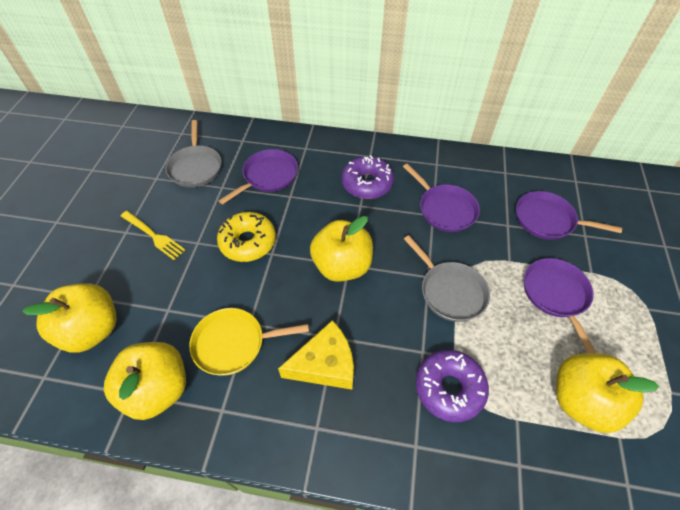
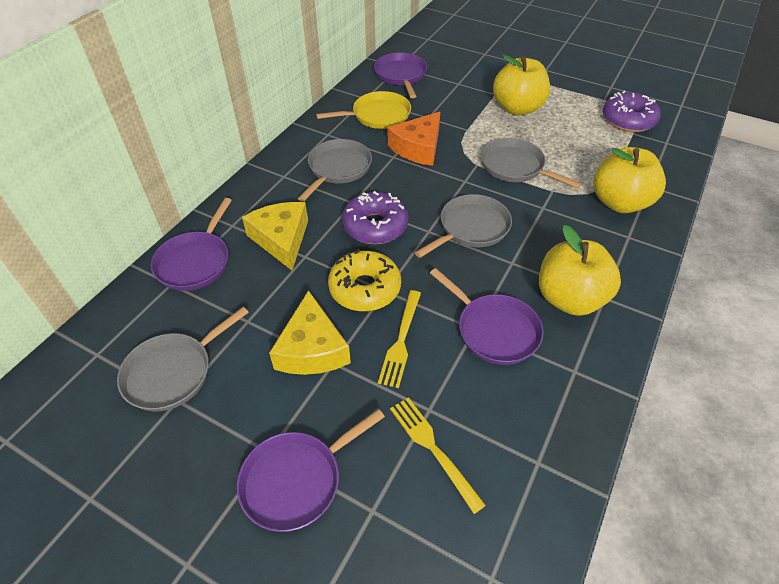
grey pan: 2 -> 4
orange cheese: 0 -> 1
yellow apple: 4 -> 3
yellow cheese: 1 -> 2
yellow fork: 1 -> 2

